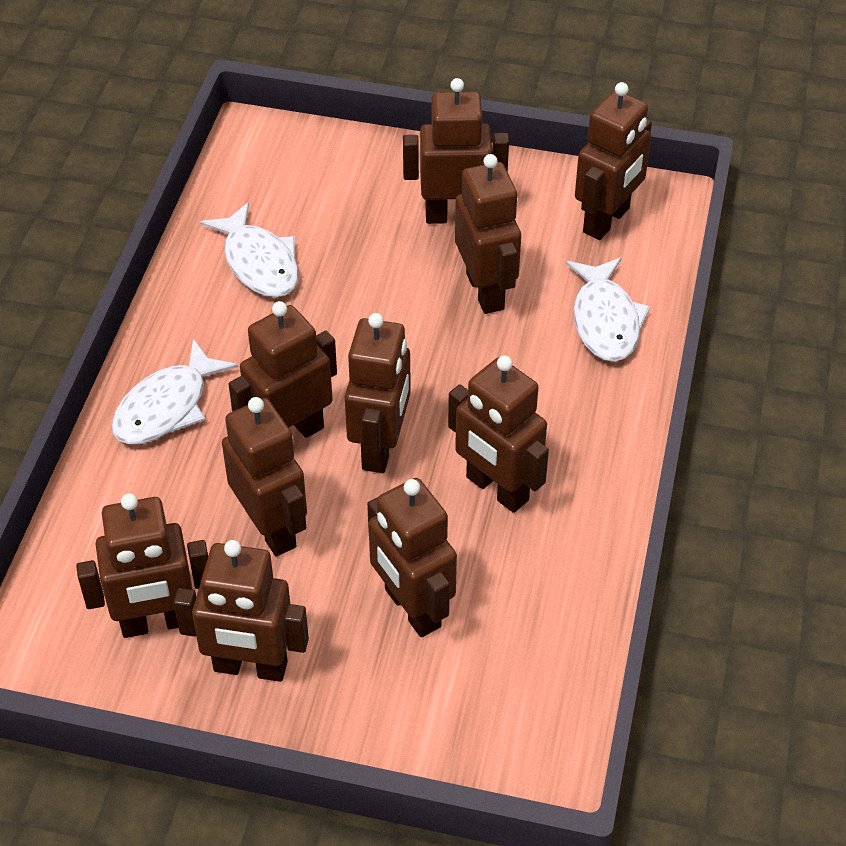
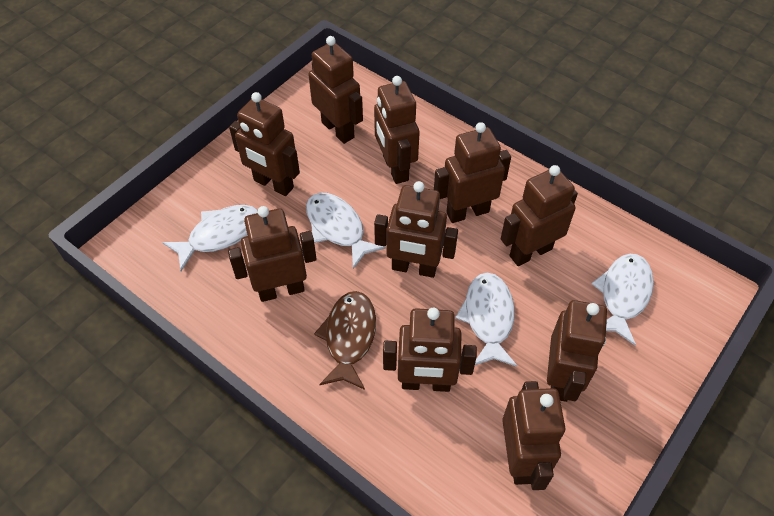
brown fish: 0 -> 1
white fish: 3 -> 4

